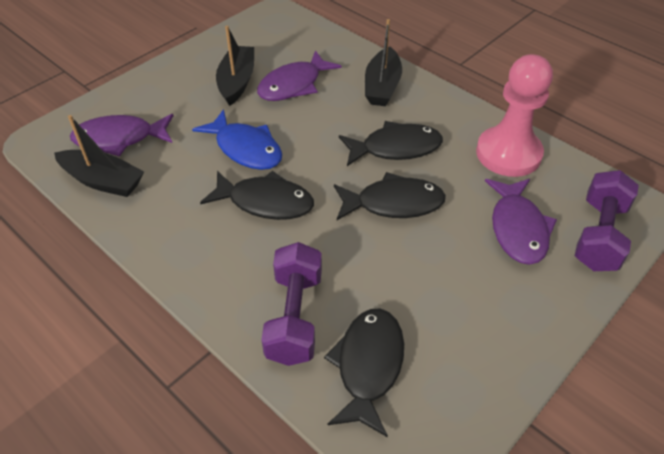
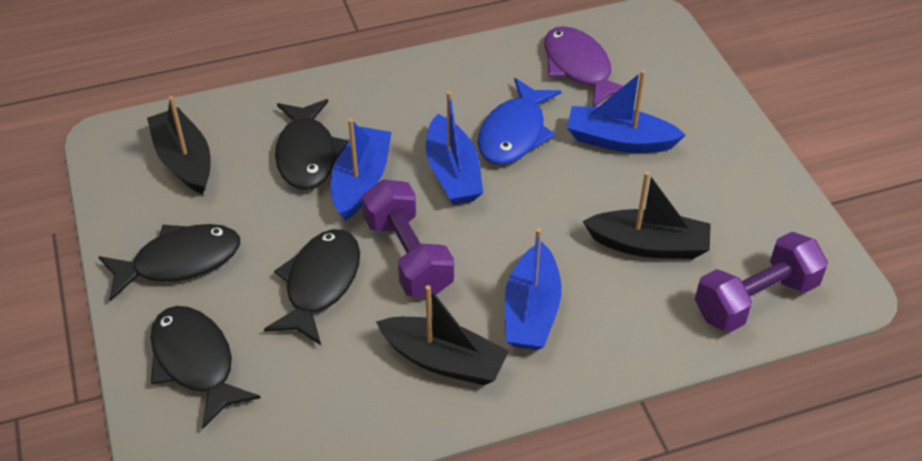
blue boat: 0 -> 4
pink pawn: 1 -> 0
purple fish: 3 -> 1

